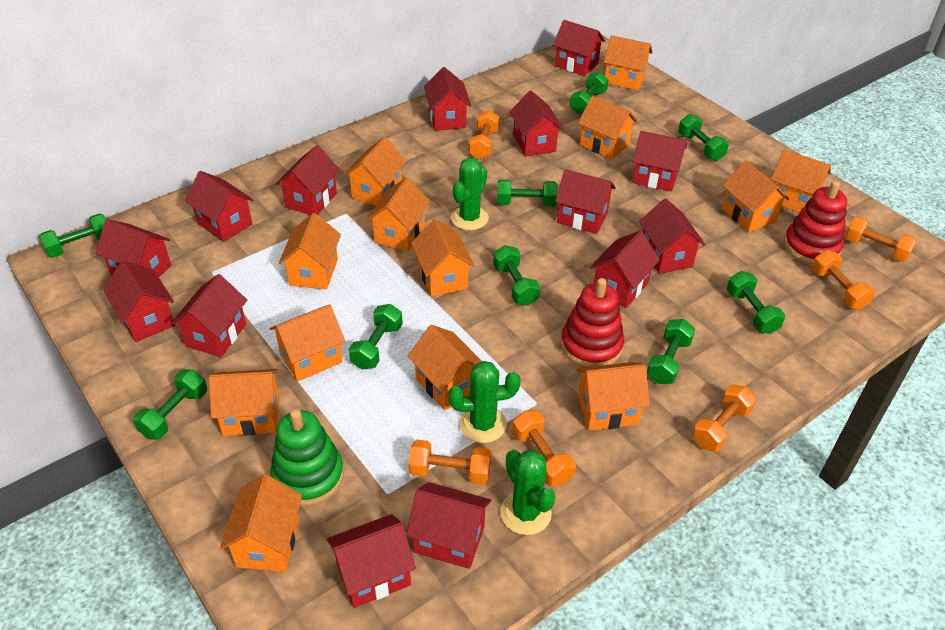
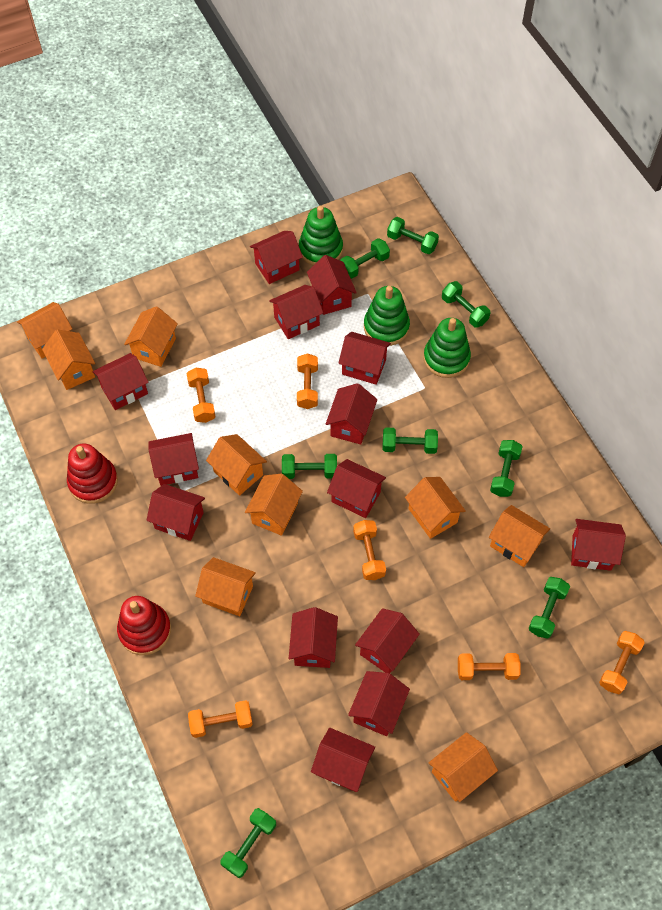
green cactus: 3 -> 0
green dumbbell: 9 -> 8
green stacking toy: 1 -> 3
orange house: 13 -> 9

